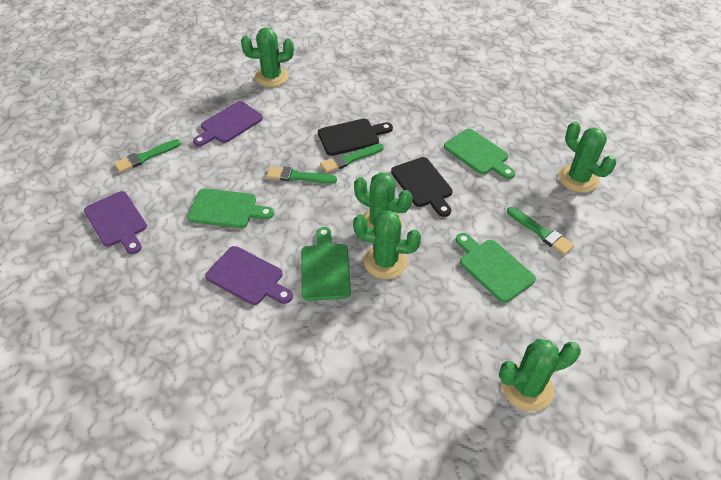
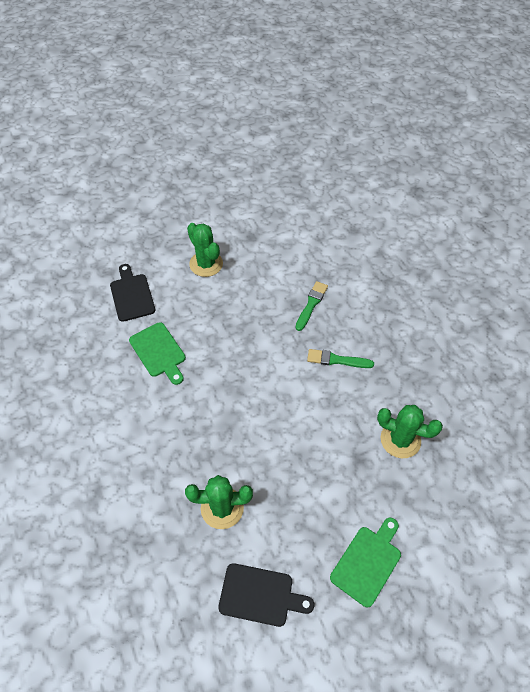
green brush: 4 -> 2
green cactus: 5 -> 3
green cutting board: 4 -> 2
purple cutting board: 3 -> 0

